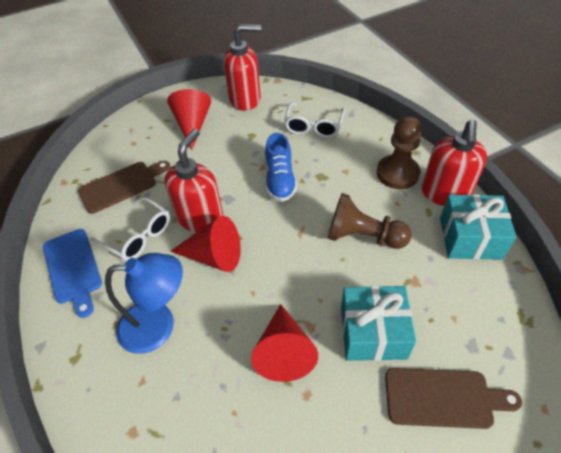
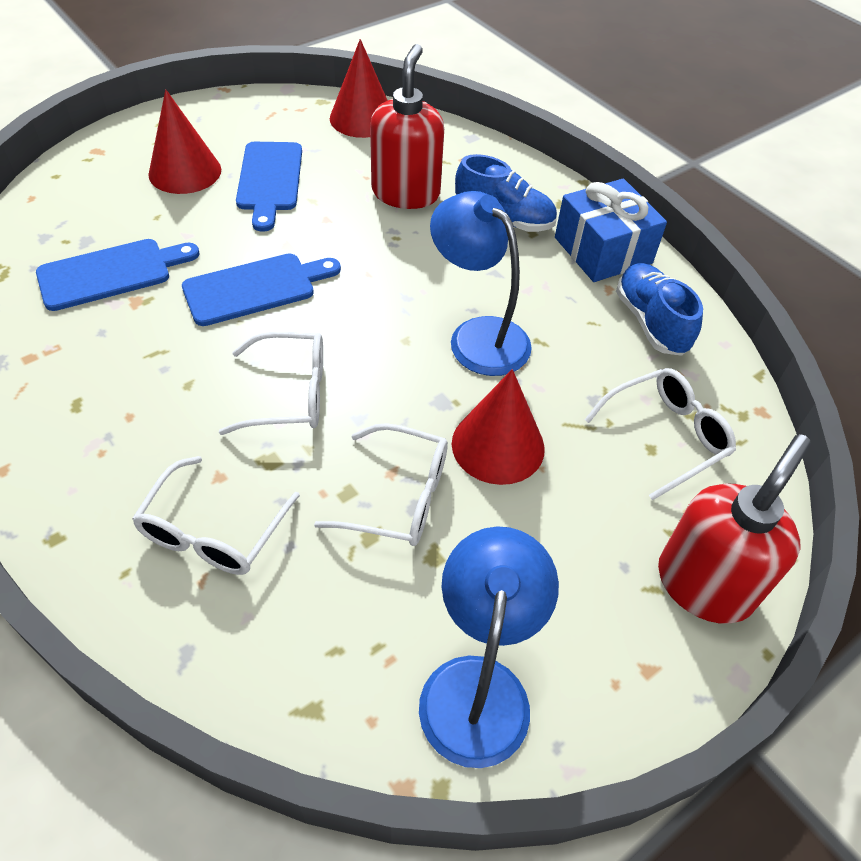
blue cutting board: 1 -> 3
blue gift: 0 -> 1
blue lamp: 1 -> 2
blue shoe: 1 -> 2
brown cutting board: 2 -> 0
brown pawn: 2 -> 0
red soap dispenser: 3 -> 2
turquoise gift: 2 -> 0
white glasses: 2 -> 4

